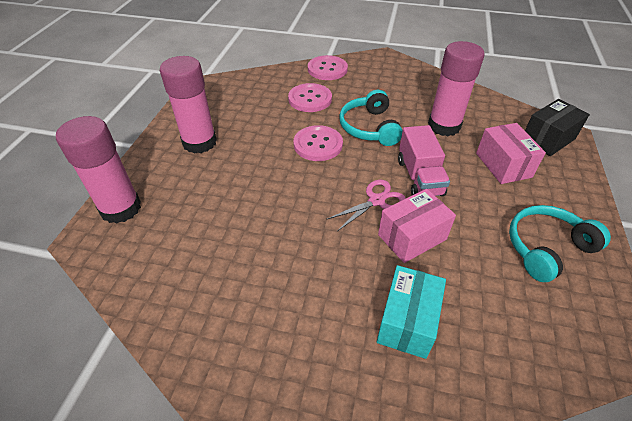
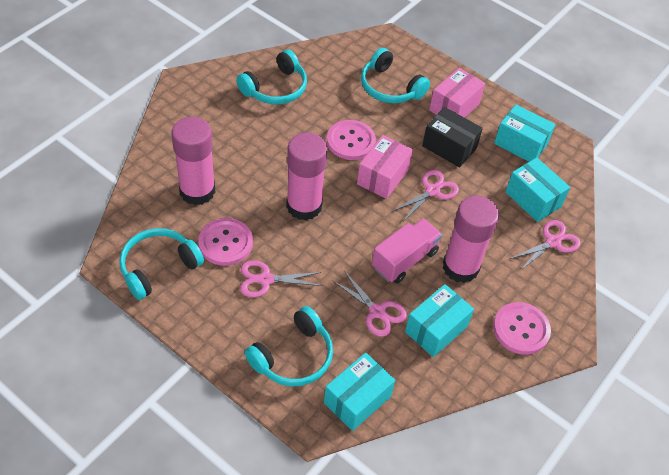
pink scissors: 1 -> 4
turquoise box: 1 -> 4
turquoise headphones: 2 -> 4

